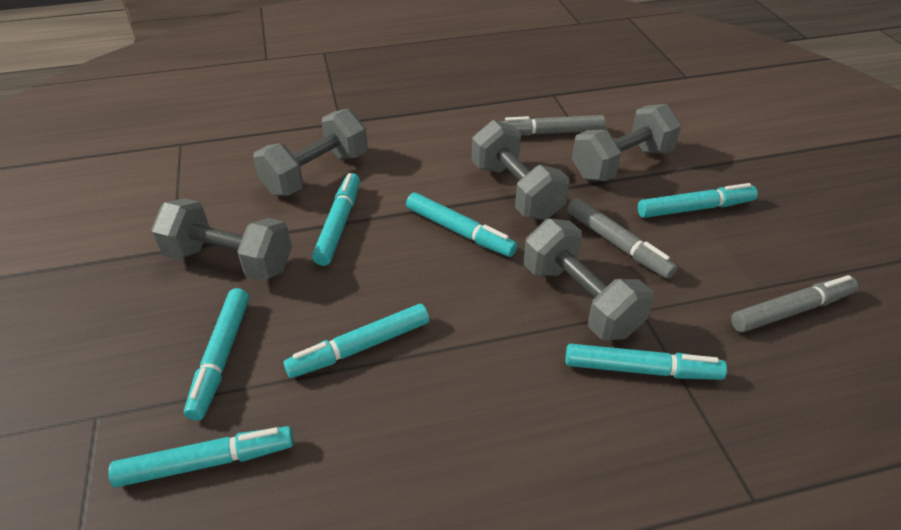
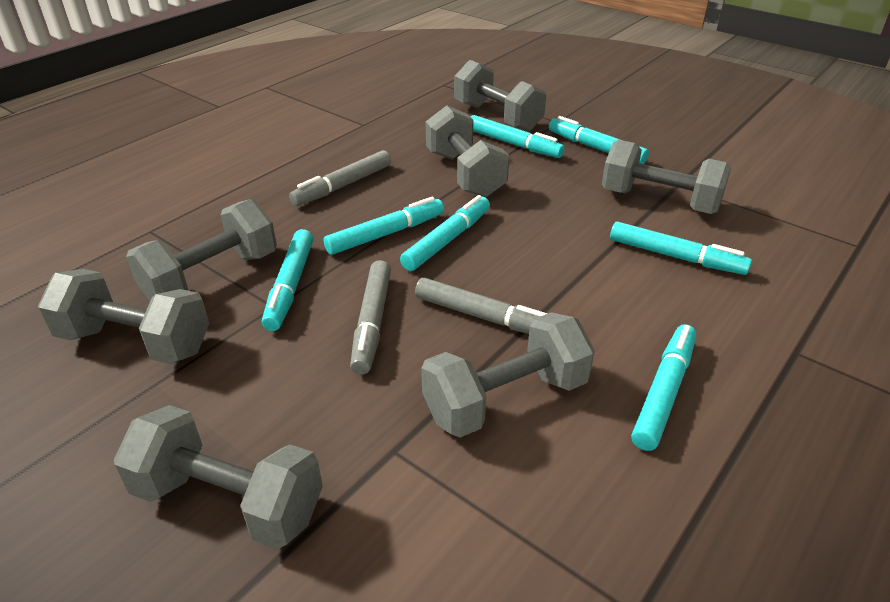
grey dumbbell: 5 -> 7

